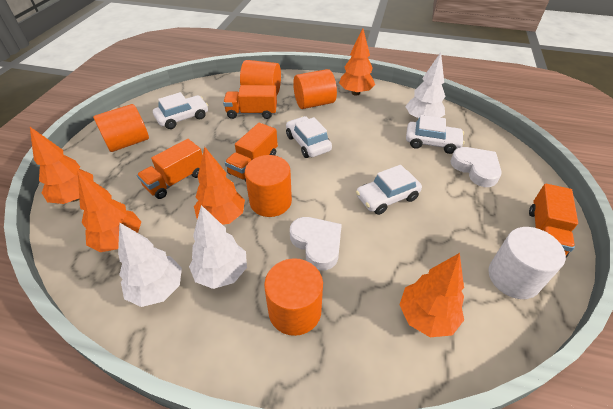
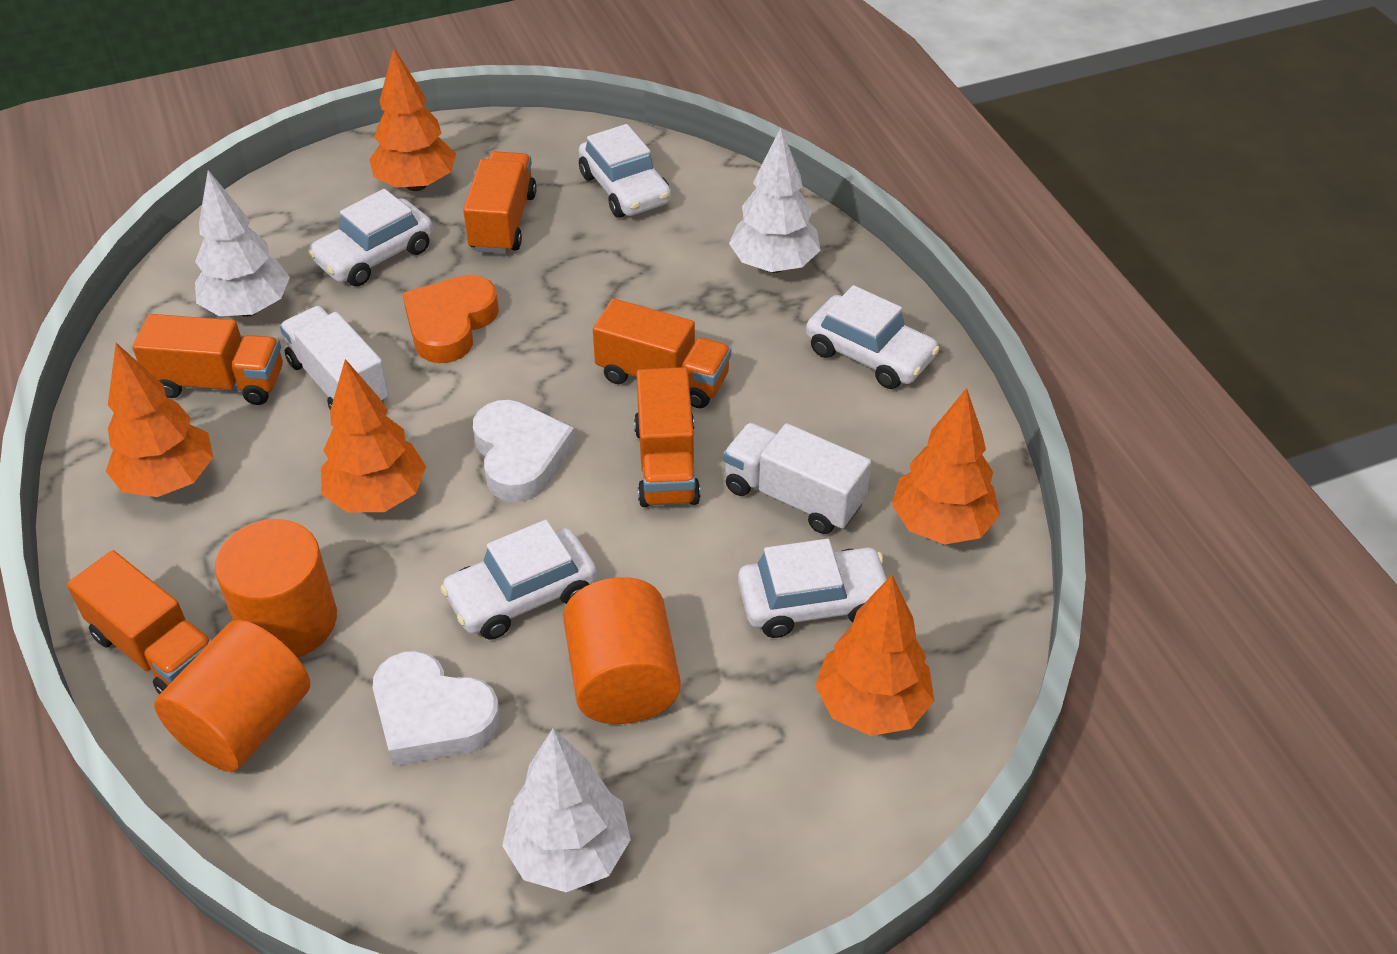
orange cylinder: 5 -> 3
orange heart: 0 -> 1
orange truck: 4 -> 5
white car: 4 -> 5
white cylinder: 1 -> 0
white truck: 0 -> 2

